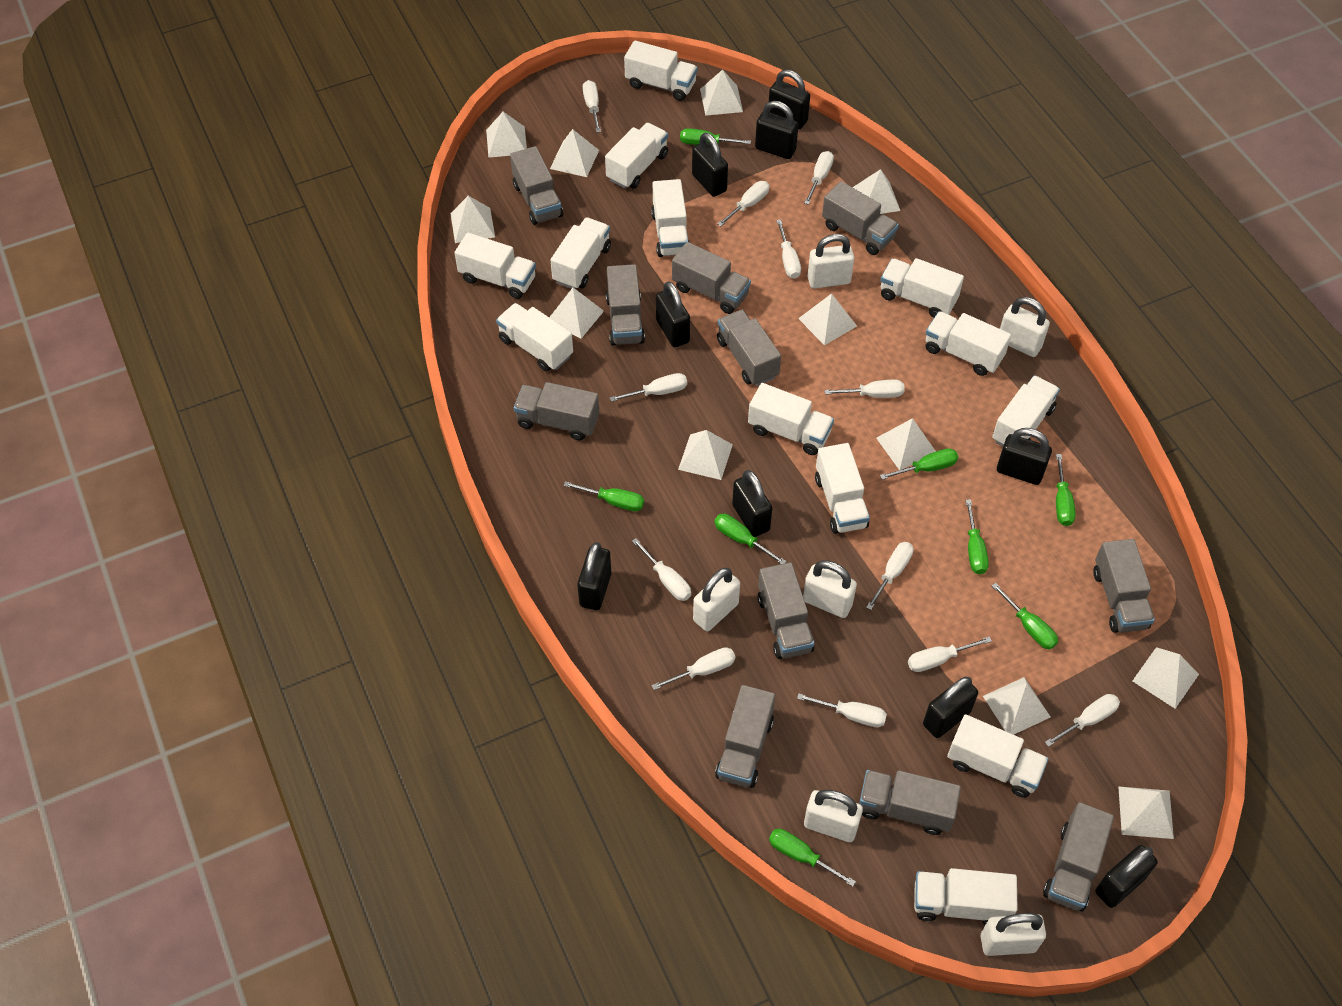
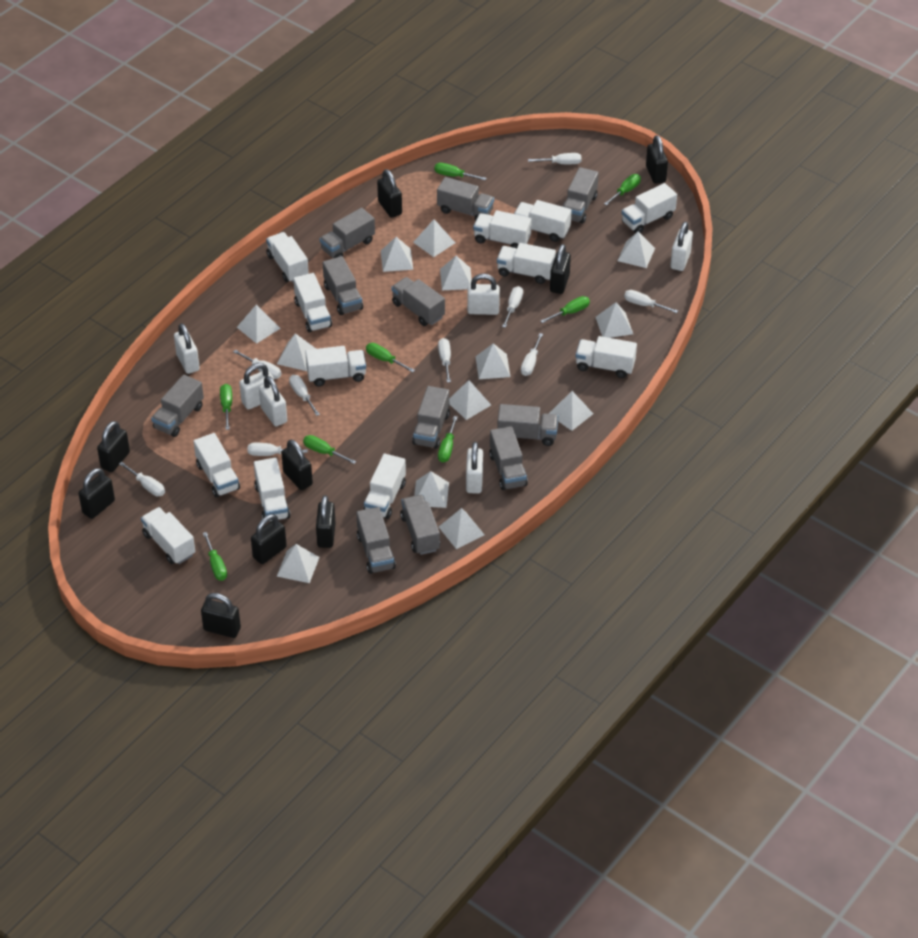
white pyramid: 12 -> 13
white screwdriver: 12 -> 9
white truck: 13 -> 12

